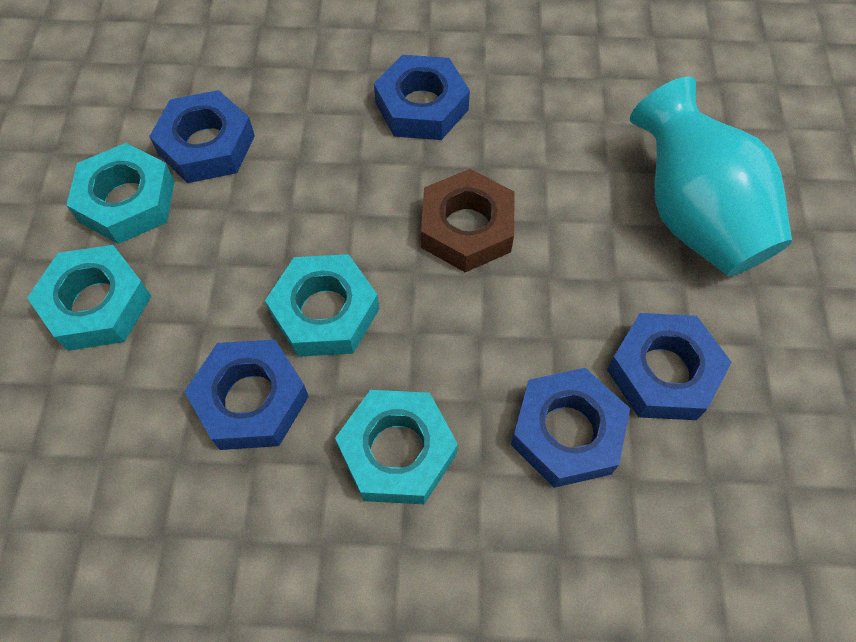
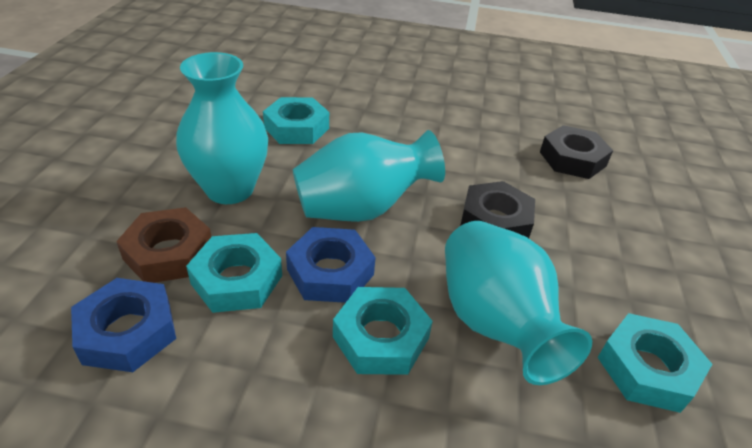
black nut: 0 -> 2
blue nut: 5 -> 2
turquoise vase: 1 -> 3

